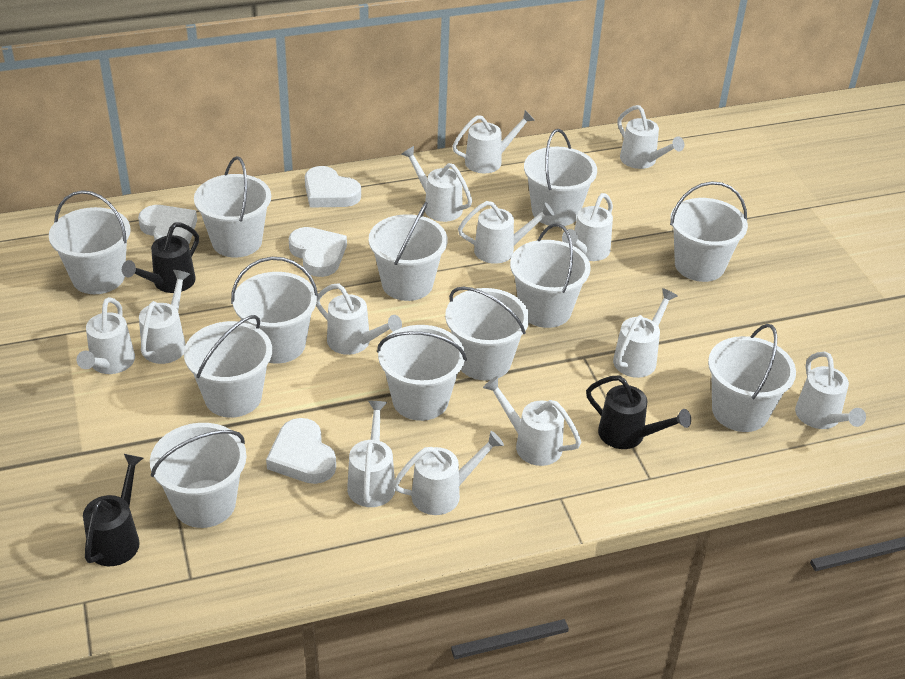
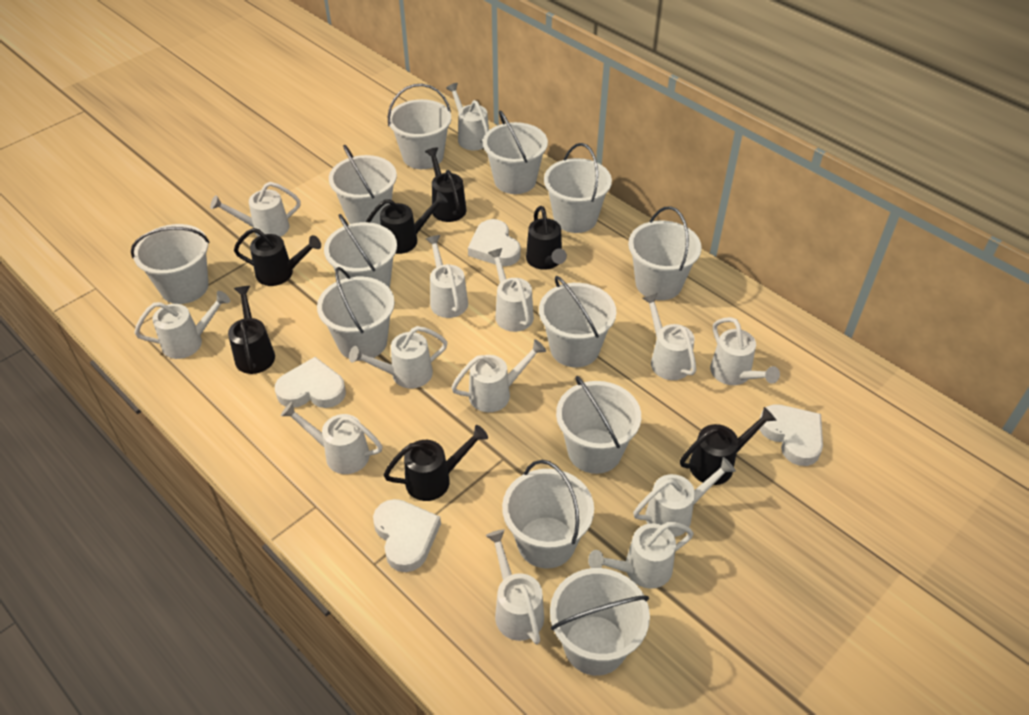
black watering can: 3 -> 7

